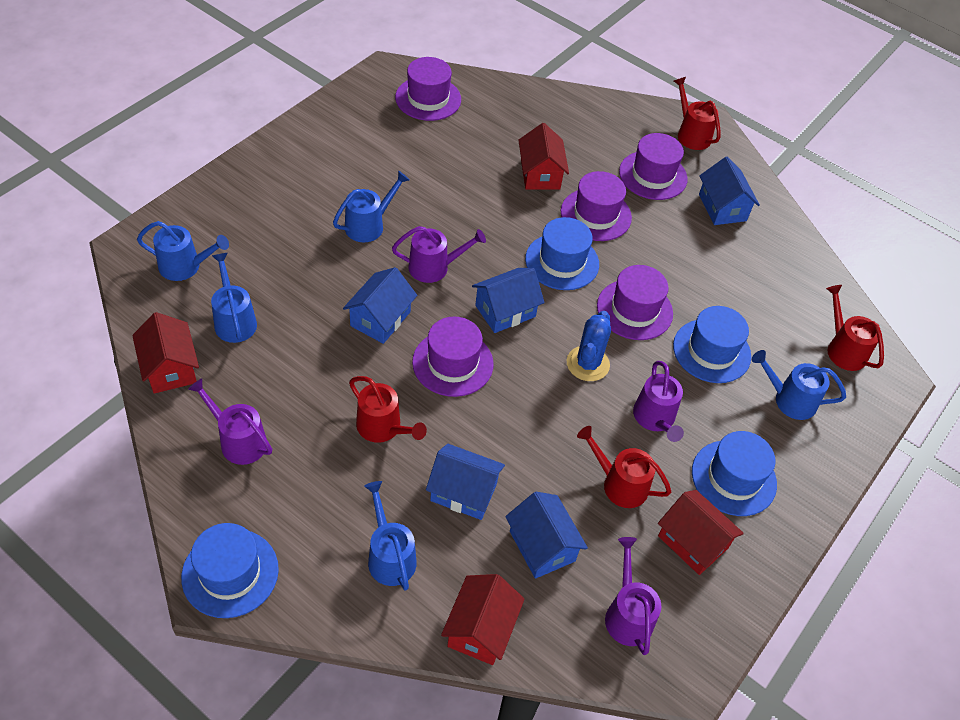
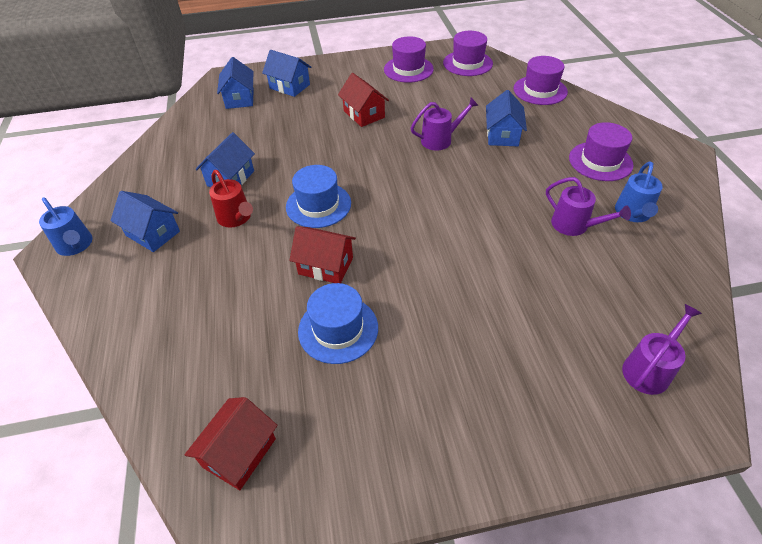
blue cactus: 1 -> 0
blue hat: 4 -> 2
blue watering can: 5 -> 2
purple hat: 5 -> 4
purple watering can: 4 -> 3
red house: 4 -> 3
red watering can: 4 -> 1

